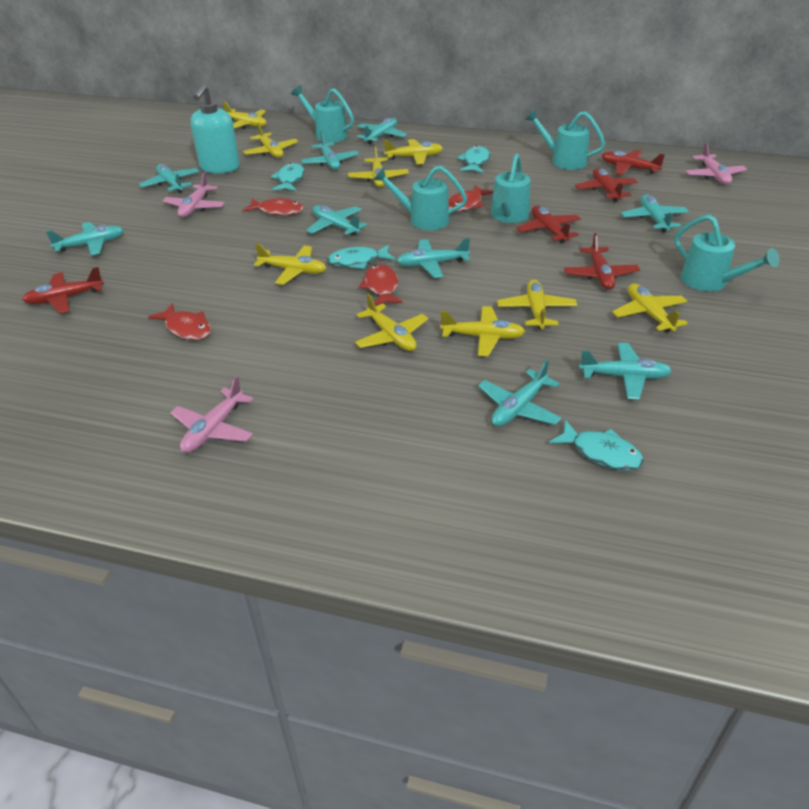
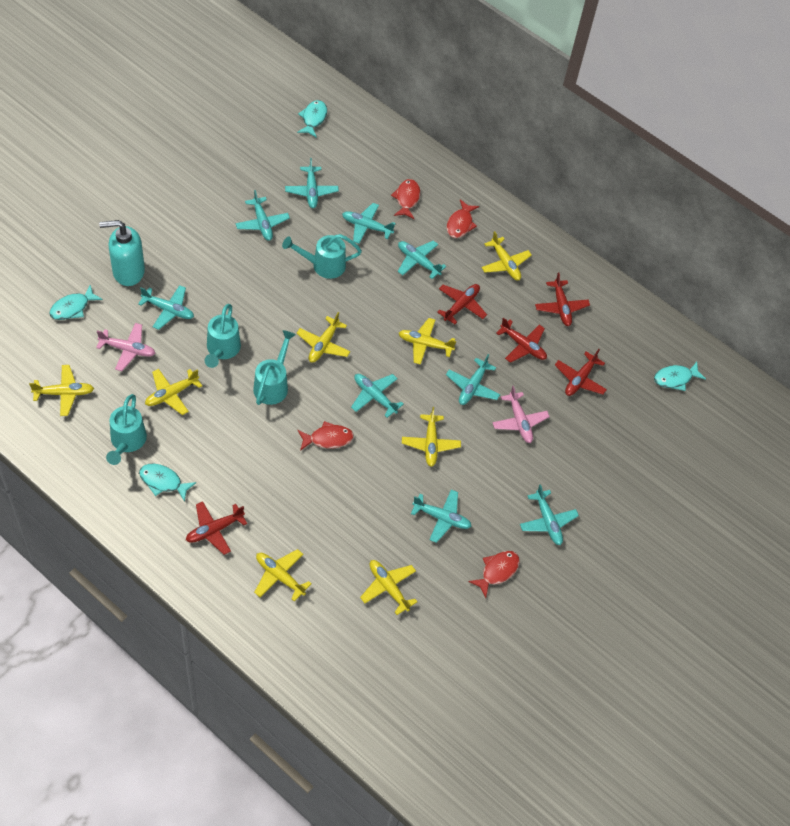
pink plane: 3 -> 2
turquoise watering can: 5 -> 4
yellow plane: 9 -> 8

